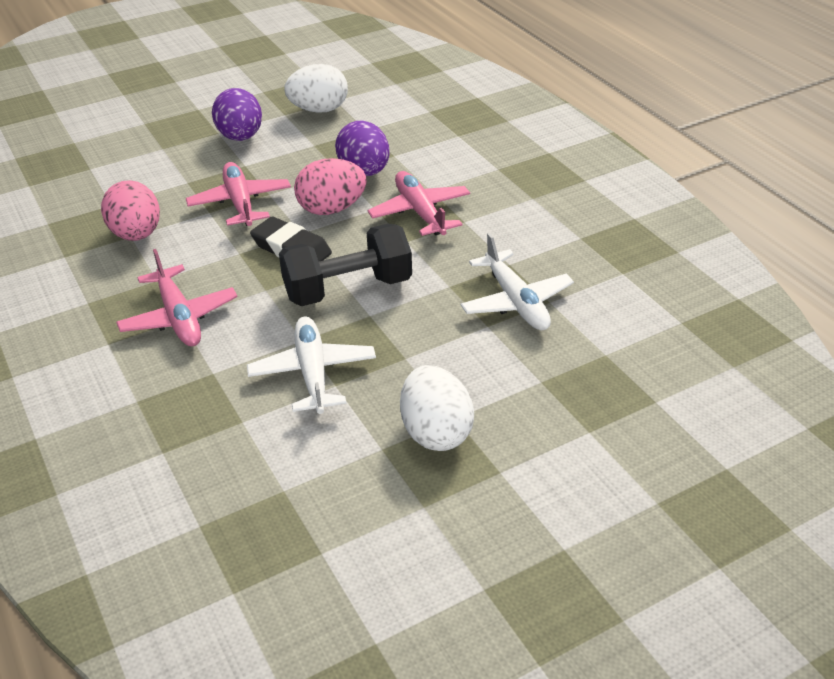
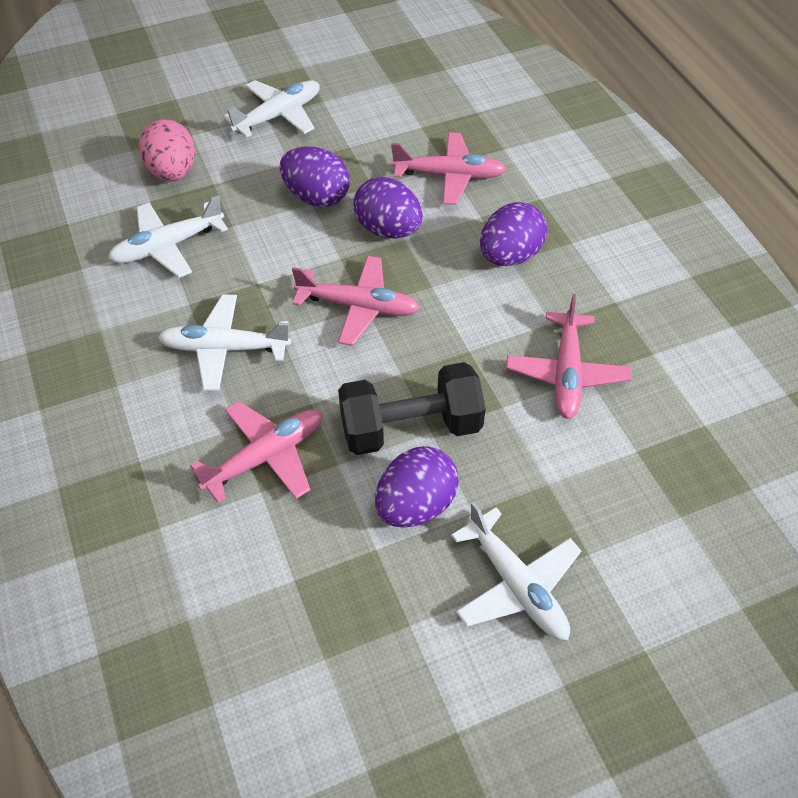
black eraser: 1 -> 0
pink egg: 2 -> 1
pink plane: 3 -> 4
purple egg: 2 -> 4
white egg: 2 -> 0
white plane: 2 -> 4

